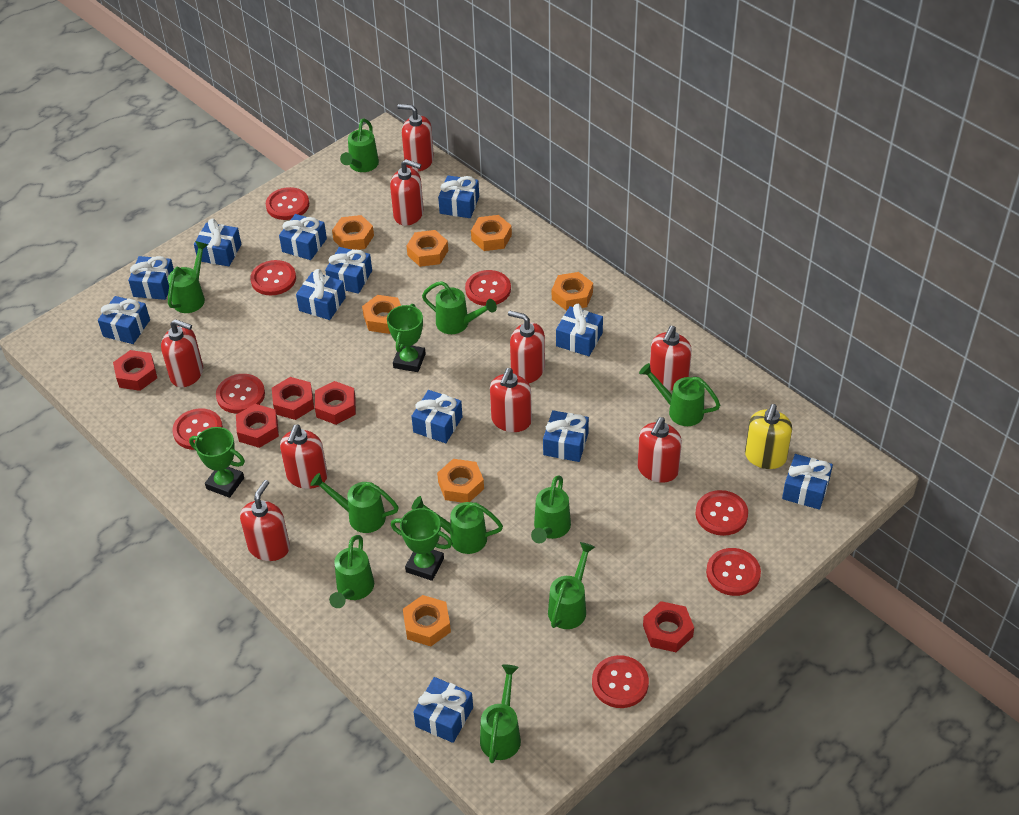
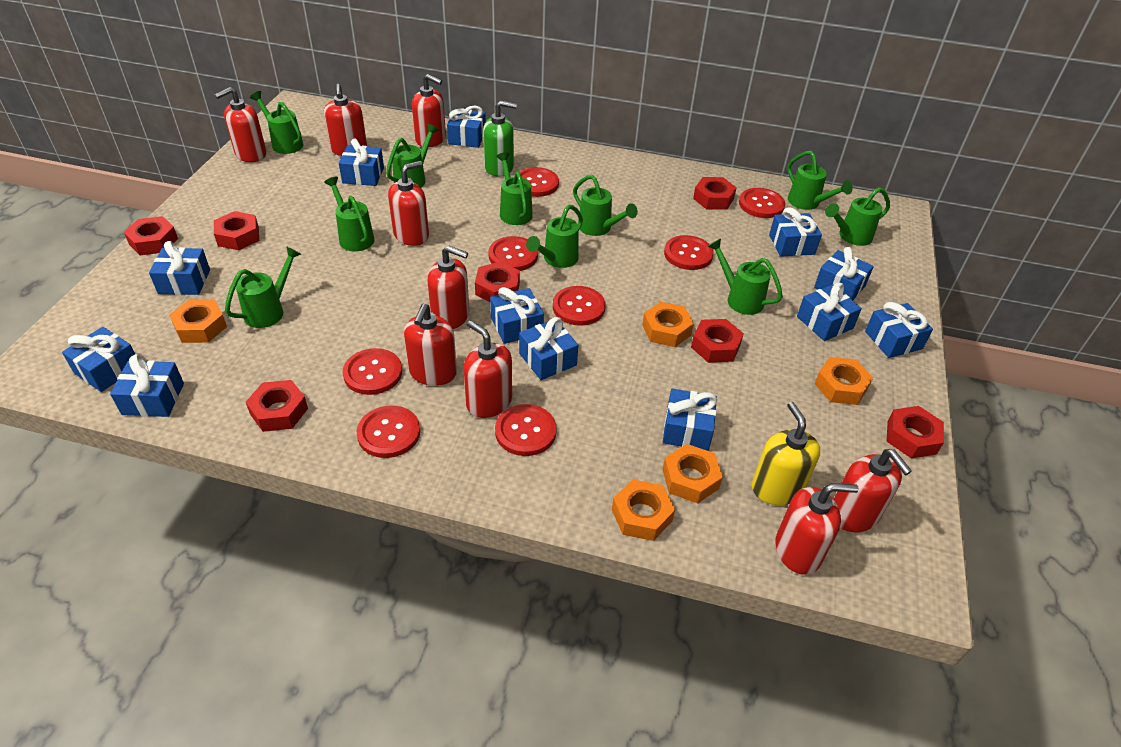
green soap dispenser: 0 -> 1
green trophy: 3 -> 0
orange nut: 7 -> 5
red nut: 5 -> 7

